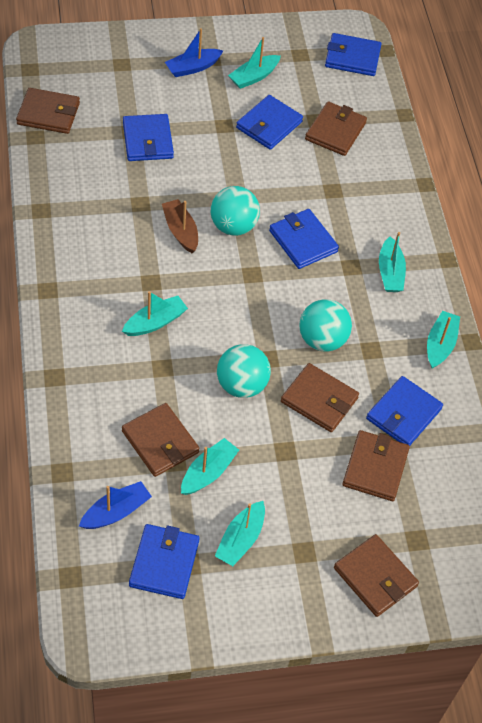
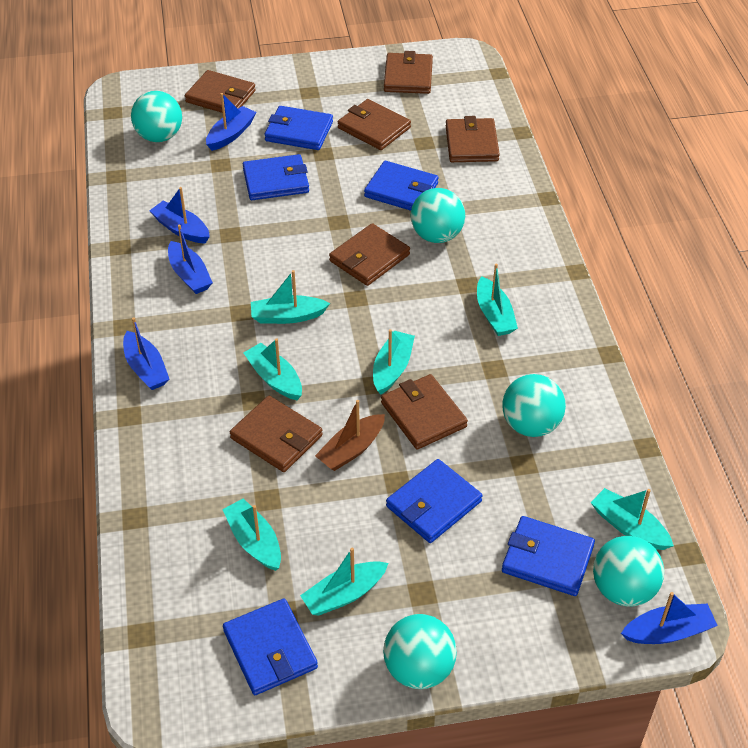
blue boat: 2 -> 5
brown wallet: 6 -> 7
turquoise ball: 3 -> 5
turquoise boat: 6 -> 7

